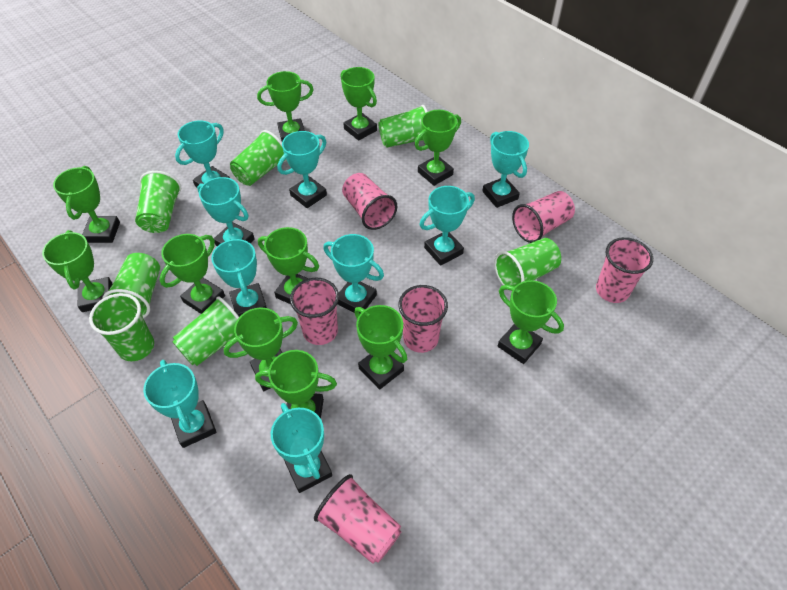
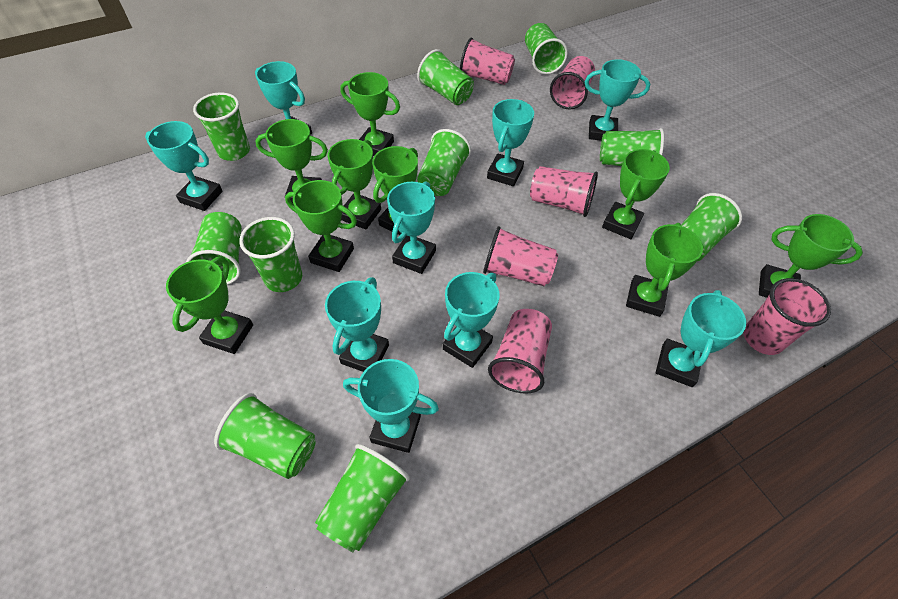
green cup: 7 -> 10
green trophy: 11 -> 9

